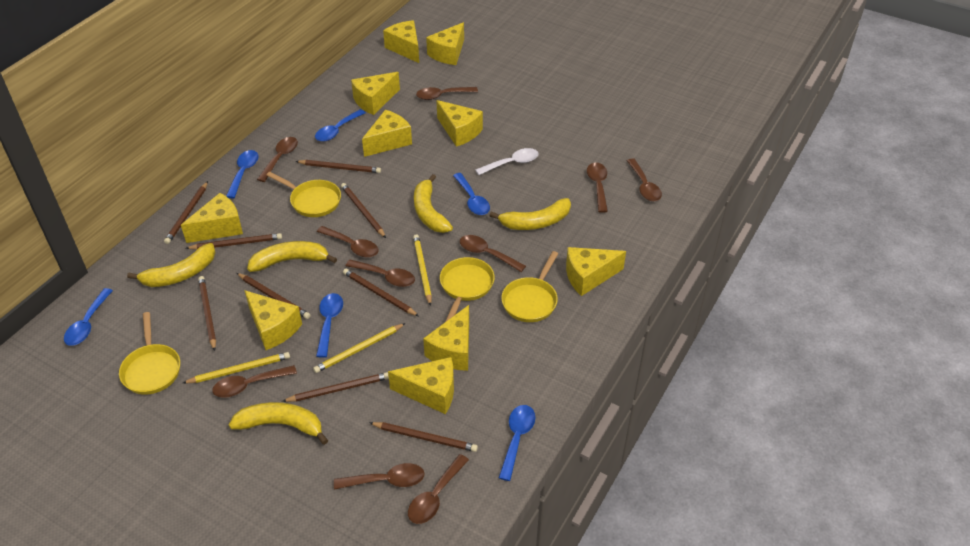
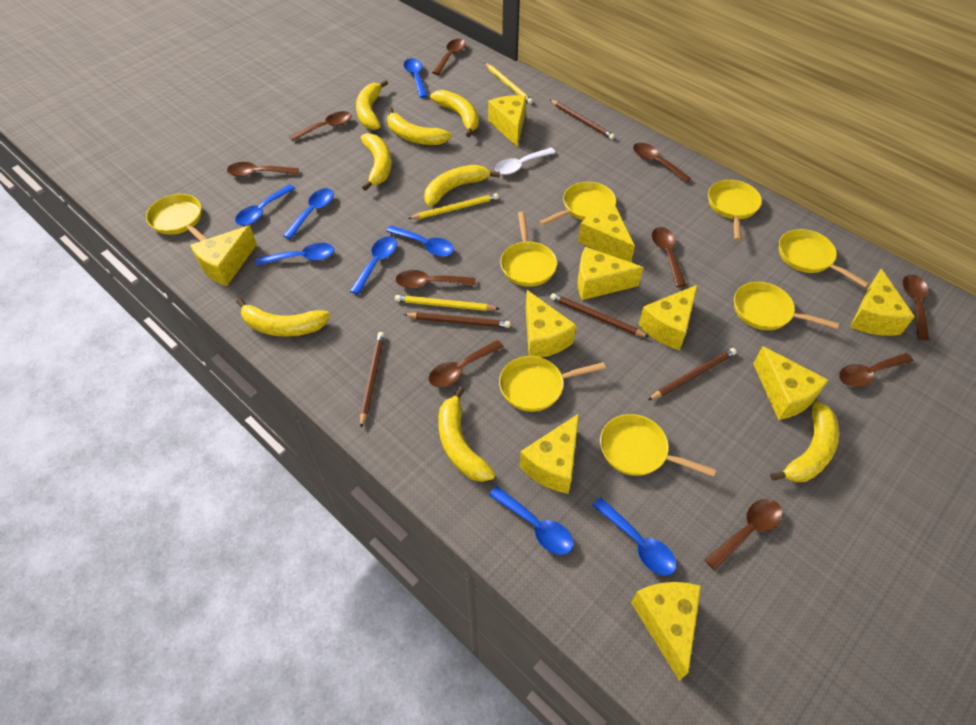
blue spoon: 6 -> 8
brown pencil: 9 -> 5
yellow banana: 5 -> 8
yellow pan: 4 -> 8

